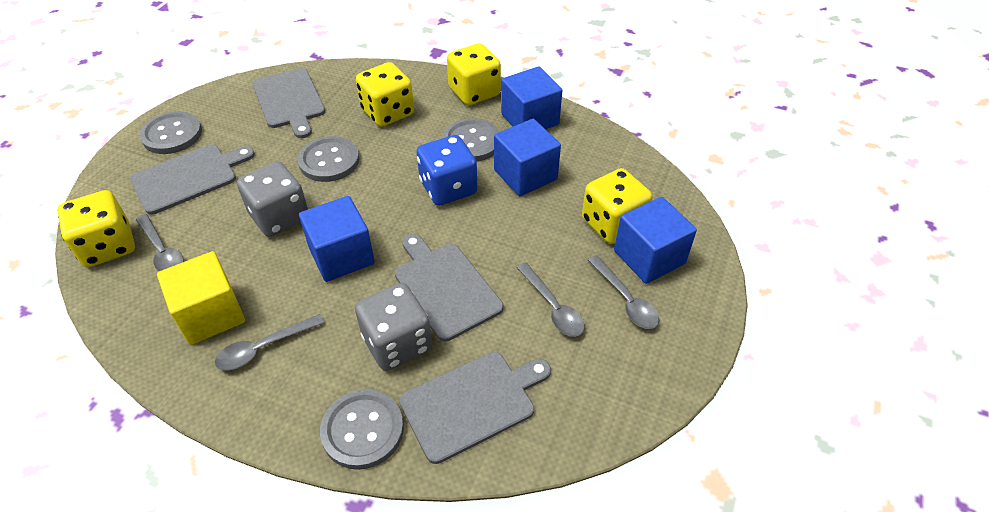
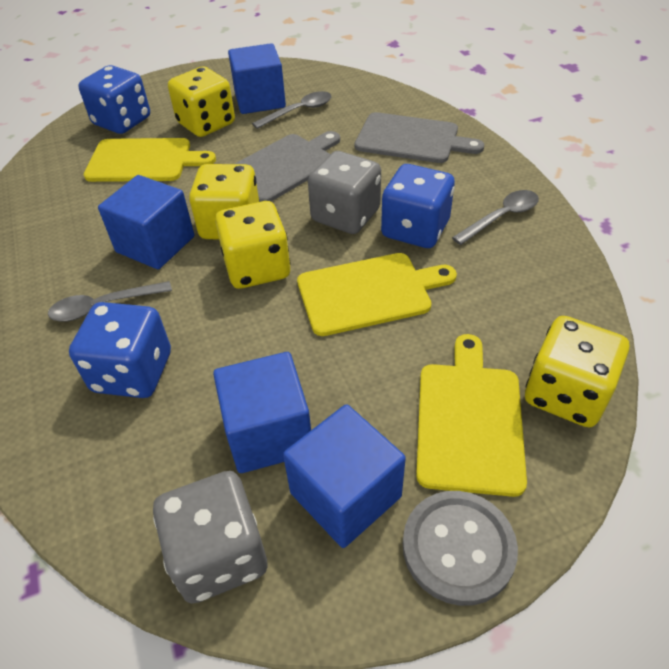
blue dice: 1 -> 3
grey button: 4 -> 1
grey cutting board: 4 -> 2
grey spoon: 4 -> 3
yellow cube: 1 -> 0
yellow cutting board: 0 -> 3

